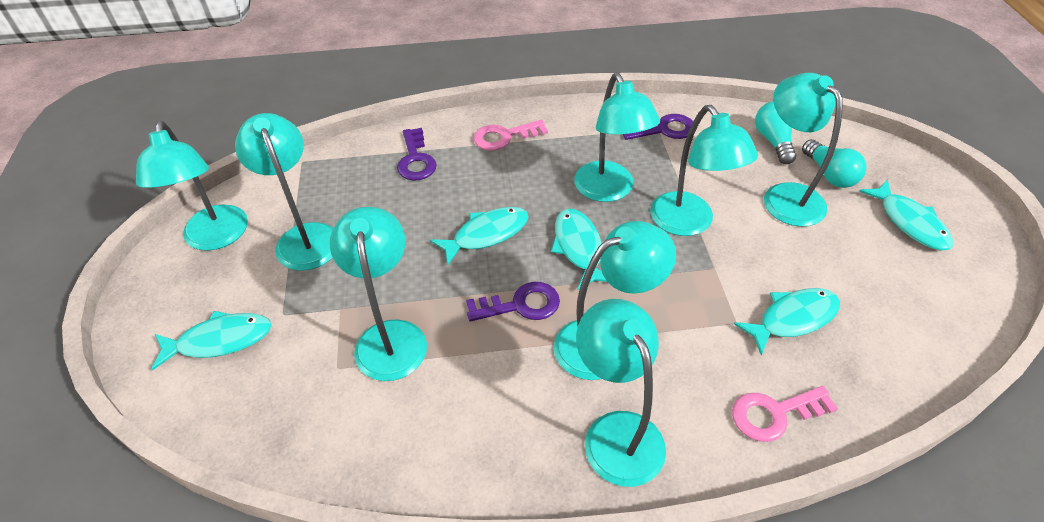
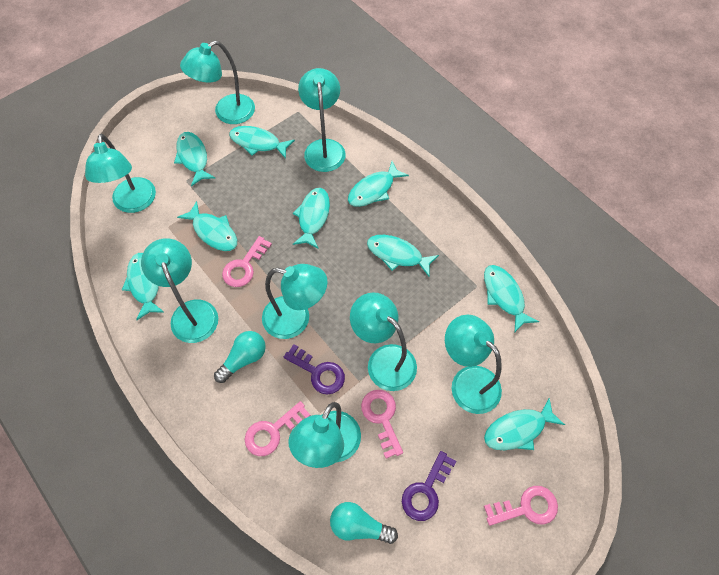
pink key: 2 -> 4
purple key: 3 -> 2
turquoise fish: 5 -> 9

